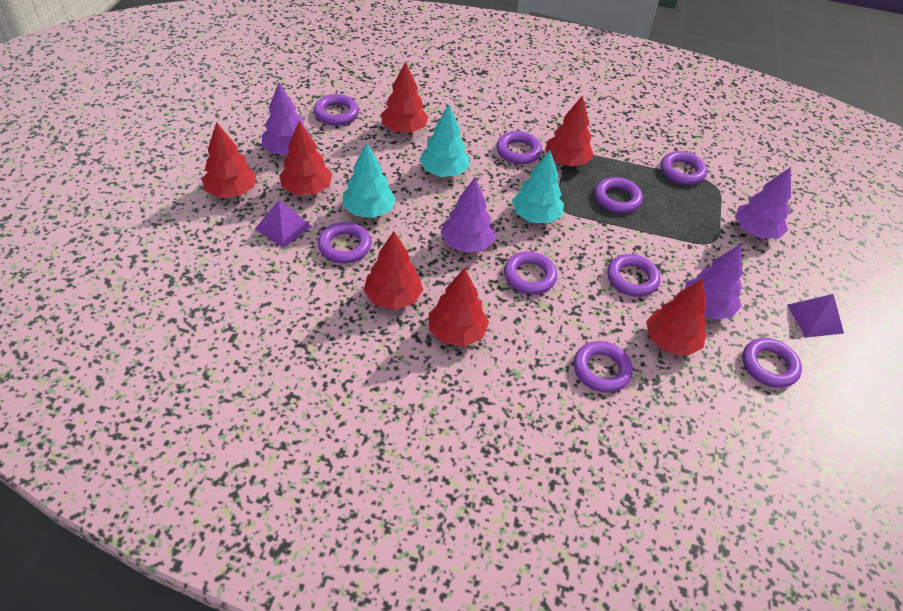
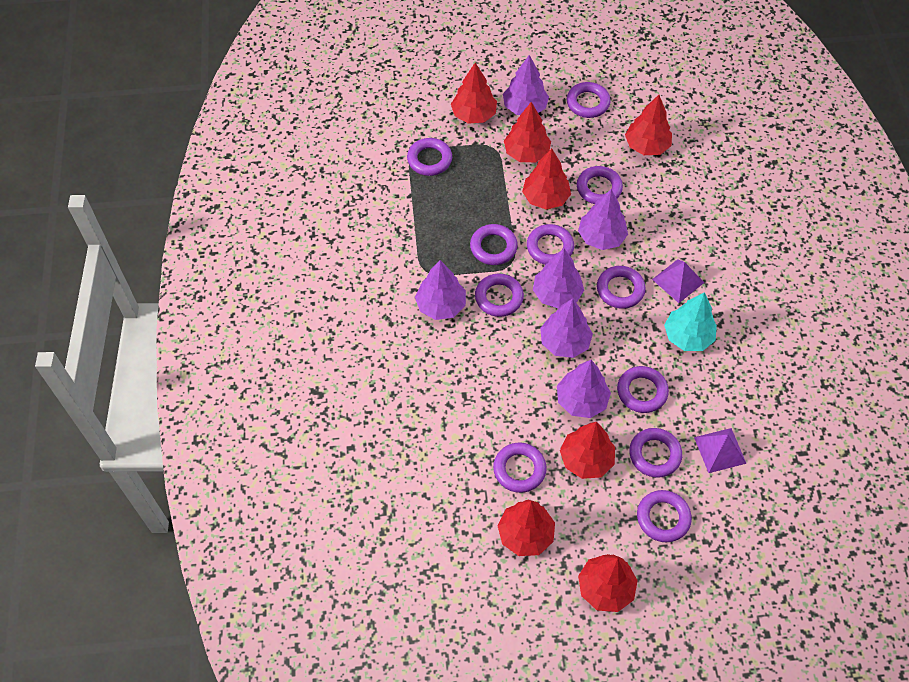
purple ring: 9 -> 11
purple tree: 4 -> 6
turquoise tree: 3 -> 1

